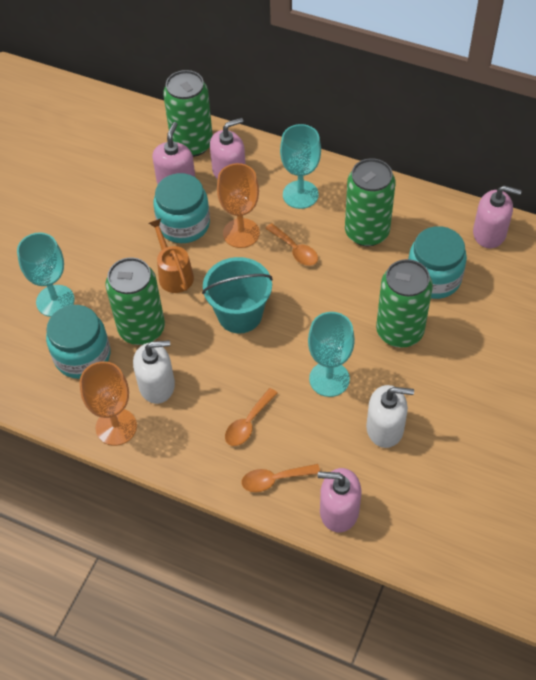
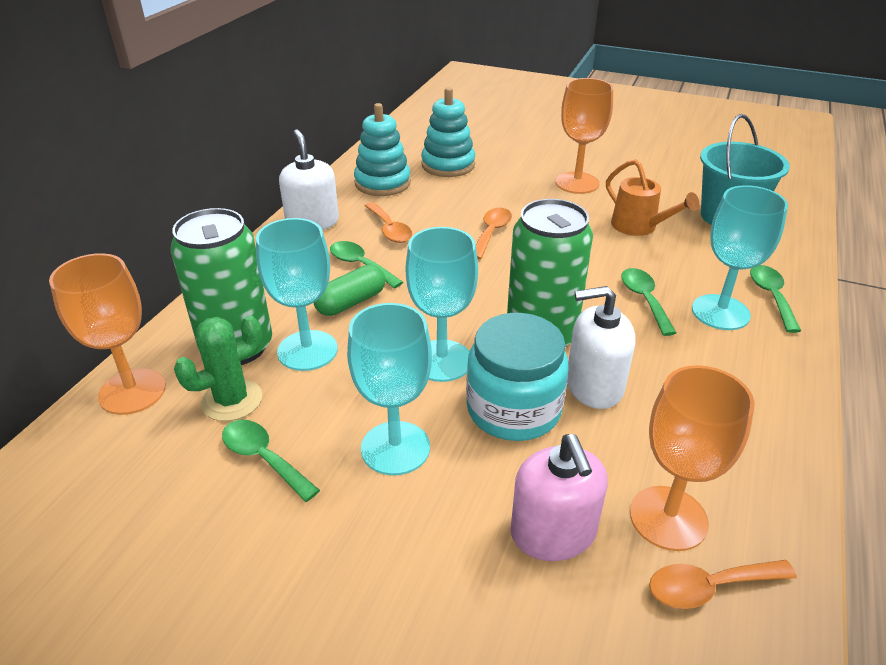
green cactus: 0 -> 1
green can: 4 -> 2
green capsule: 0 -> 1
green spoon: 0 -> 4
orange goblet: 2 -> 3
pink soap dispenser: 4 -> 1
turquoise goblet: 3 -> 4
turquoise jar: 3 -> 1
turquoise stacking toy: 0 -> 2

